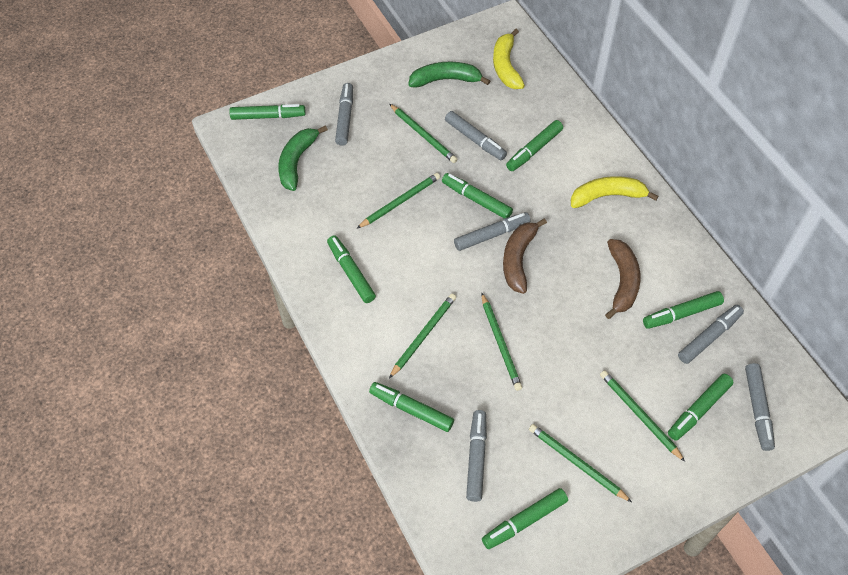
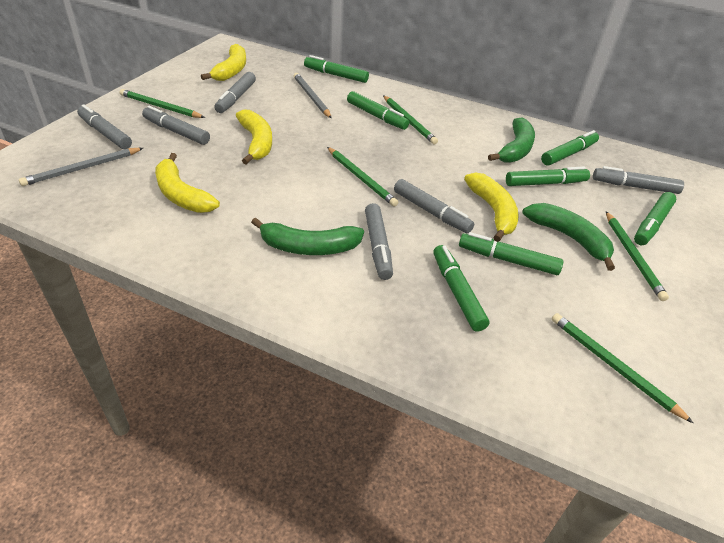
brown banana: 2 -> 0
green banana: 2 -> 3
green marker: 8 -> 7
green pencil: 6 -> 5
grey pencil: 0 -> 2
yellow banana: 2 -> 4

